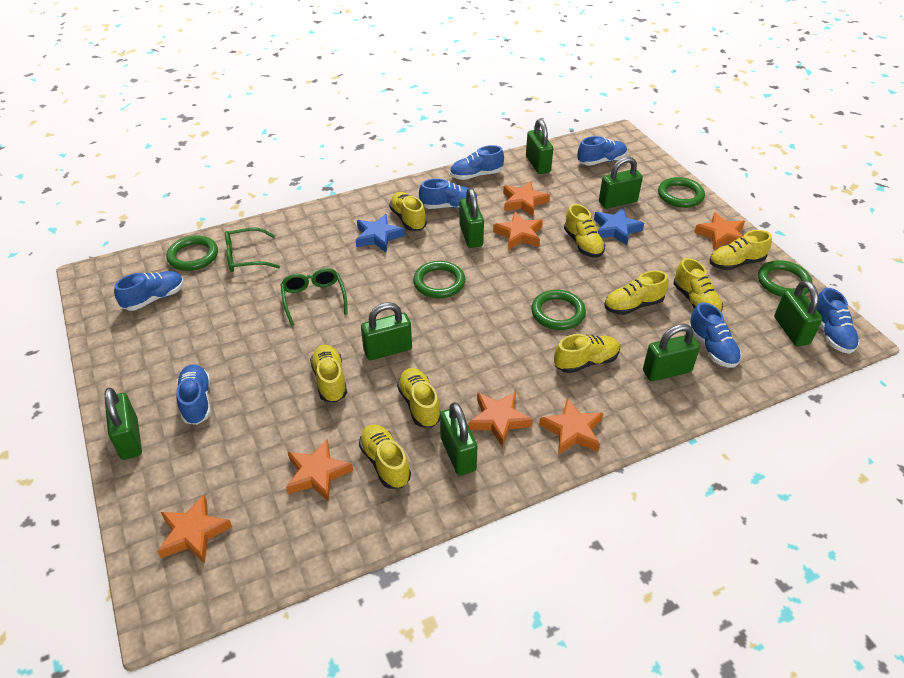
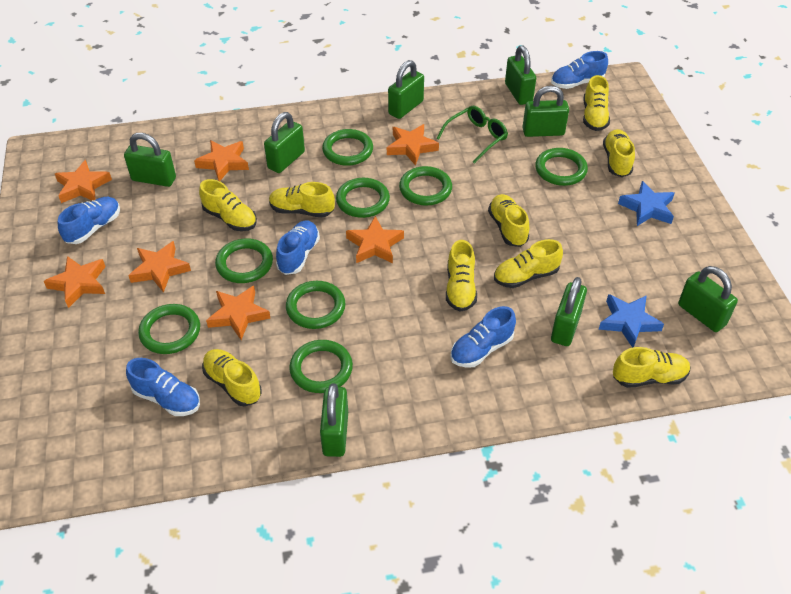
blue shoe: 7 -> 5
green glasses: 2 -> 1
green ring: 5 -> 8

